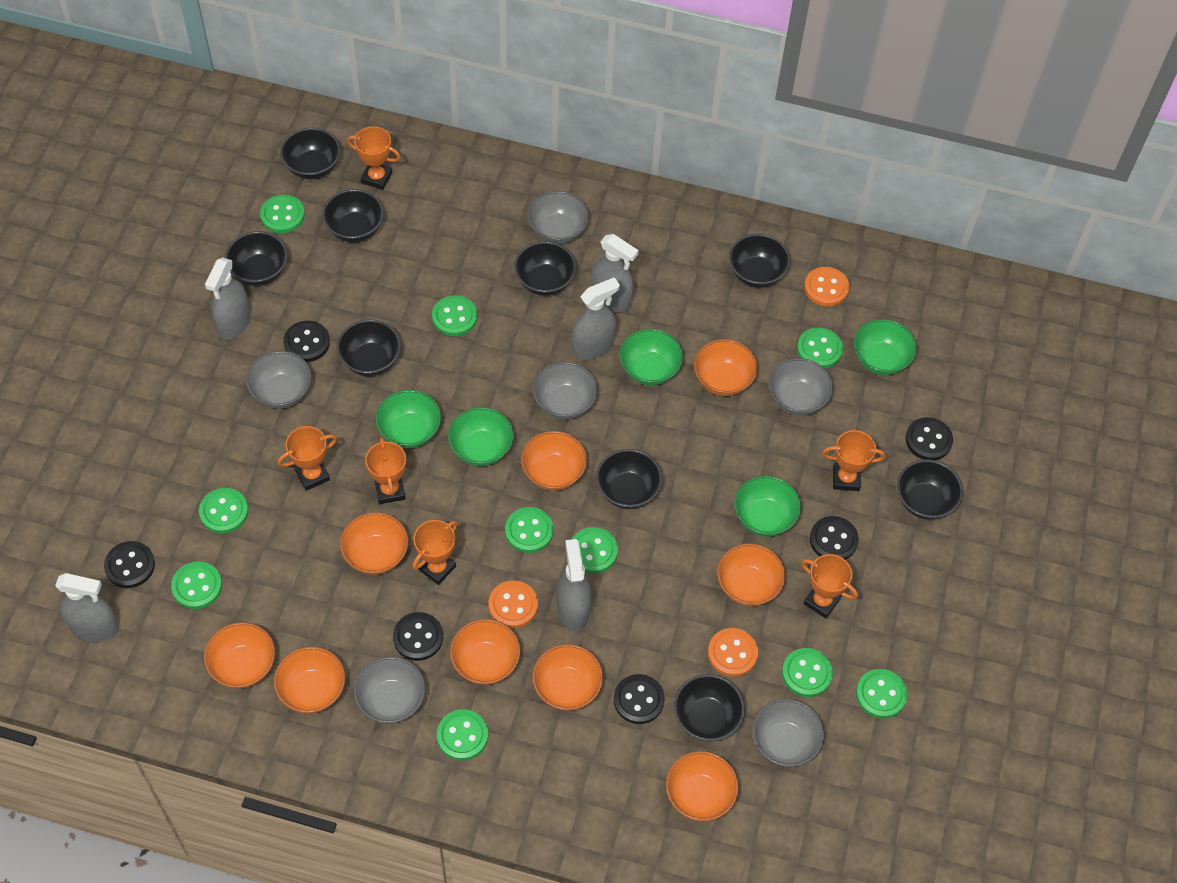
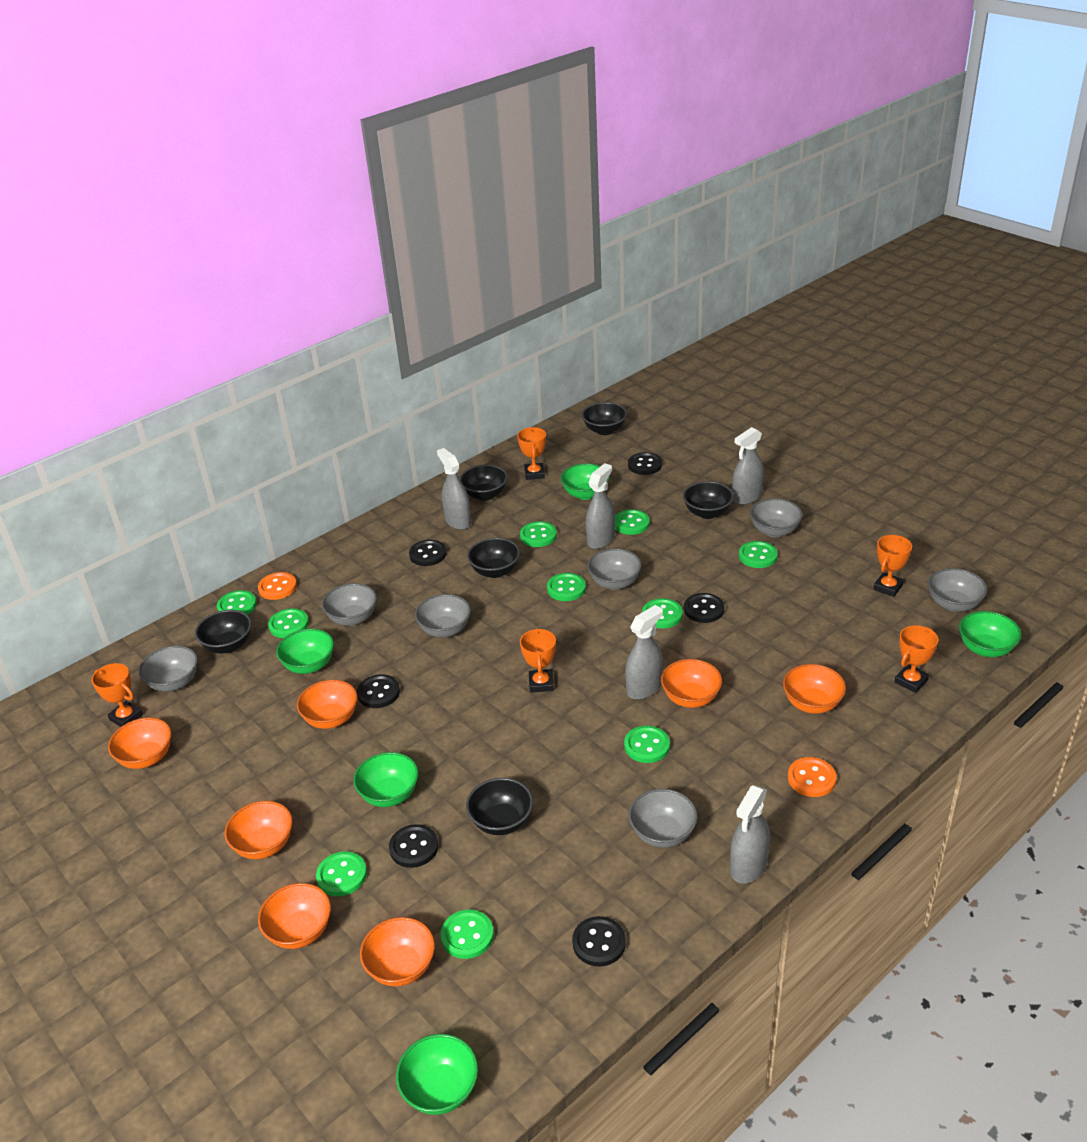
black bowl: 9 -> 6
grey bowl: 6 -> 7
orange bowl: 9 -> 7
orange button: 3 -> 2
orange trophy: 6 -> 5

